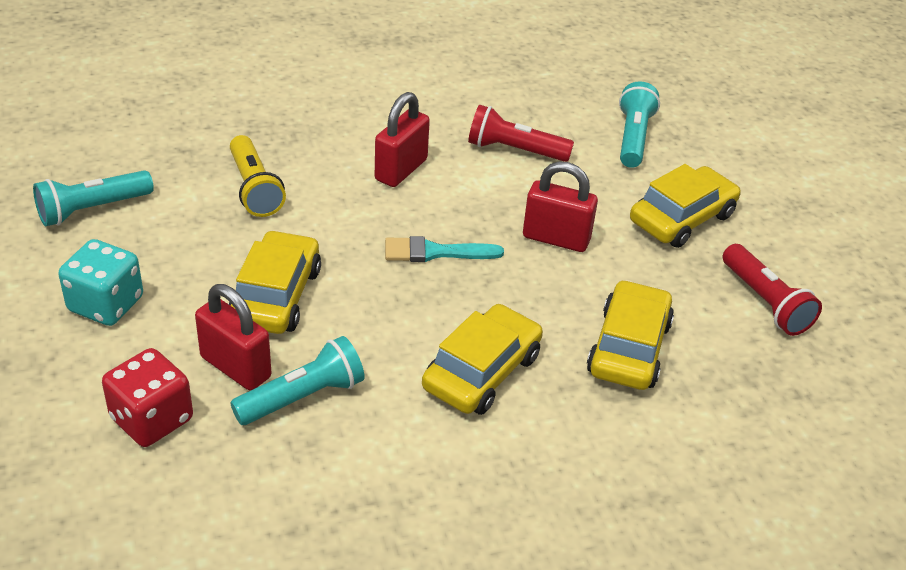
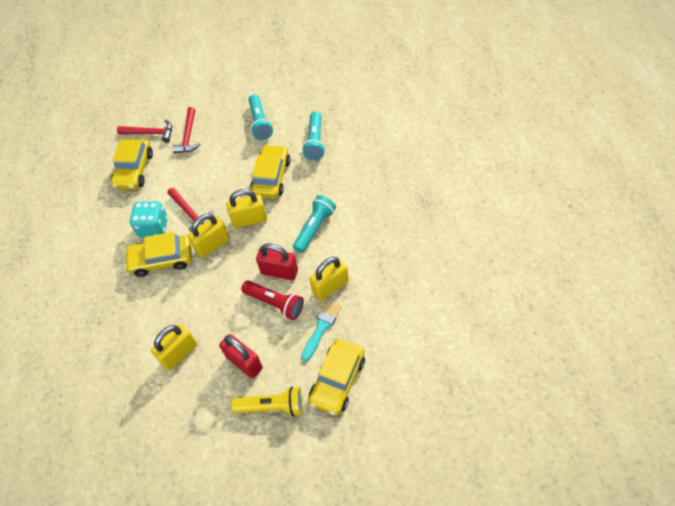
red dice: 1 -> 0
red flashlight: 2 -> 1
red hammer: 0 -> 3
red padlock: 3 -> 2
yellow padlock: 0 -> 4

